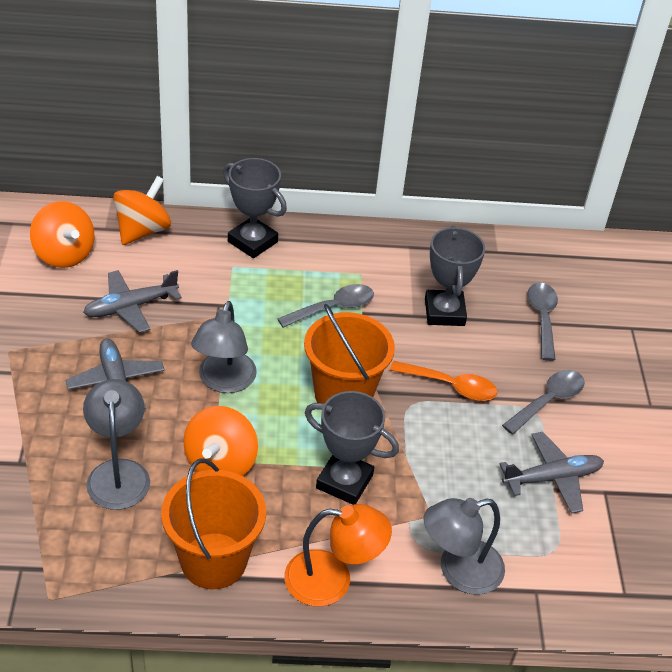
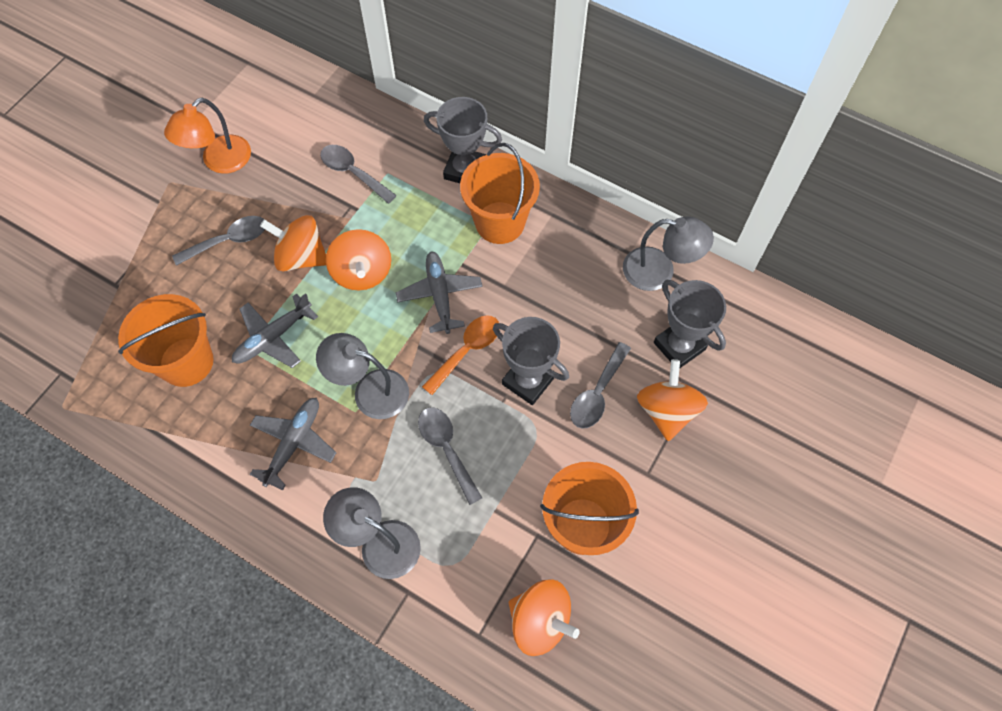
grey spoon: 3 -> 4
orange bucket: 2 -> 3
orange spinning top: 3 -> 4

